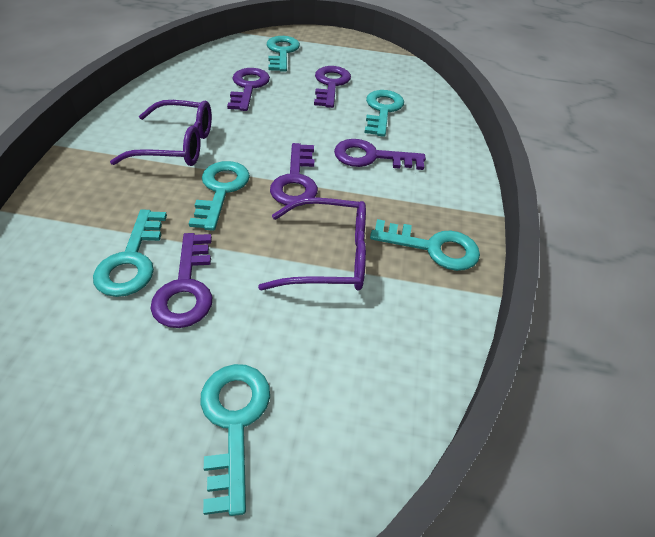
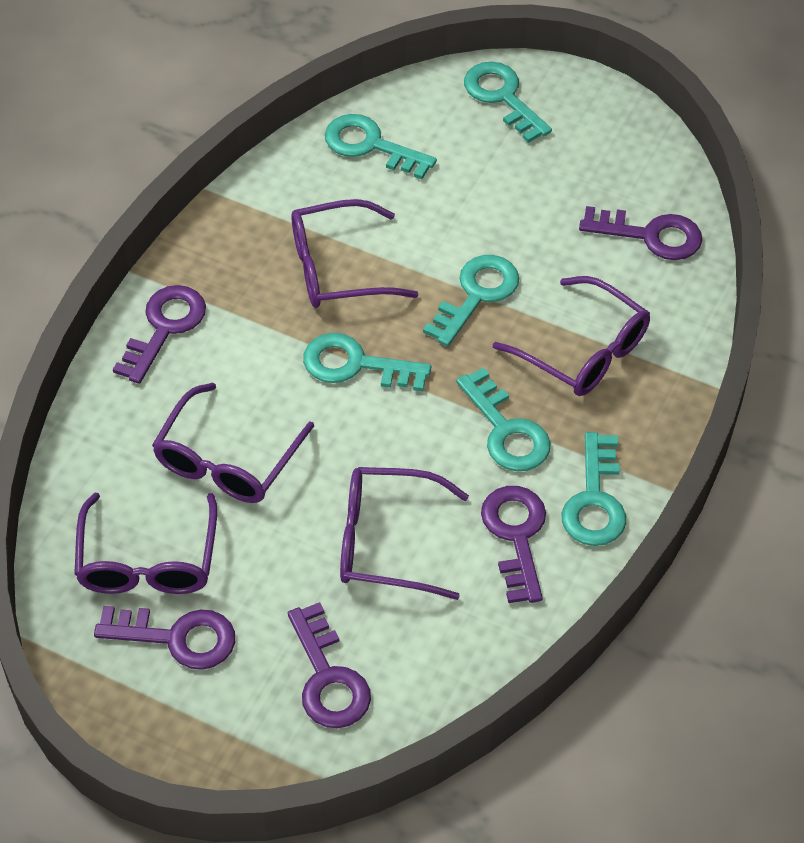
purple glasses: 2 -> 5

